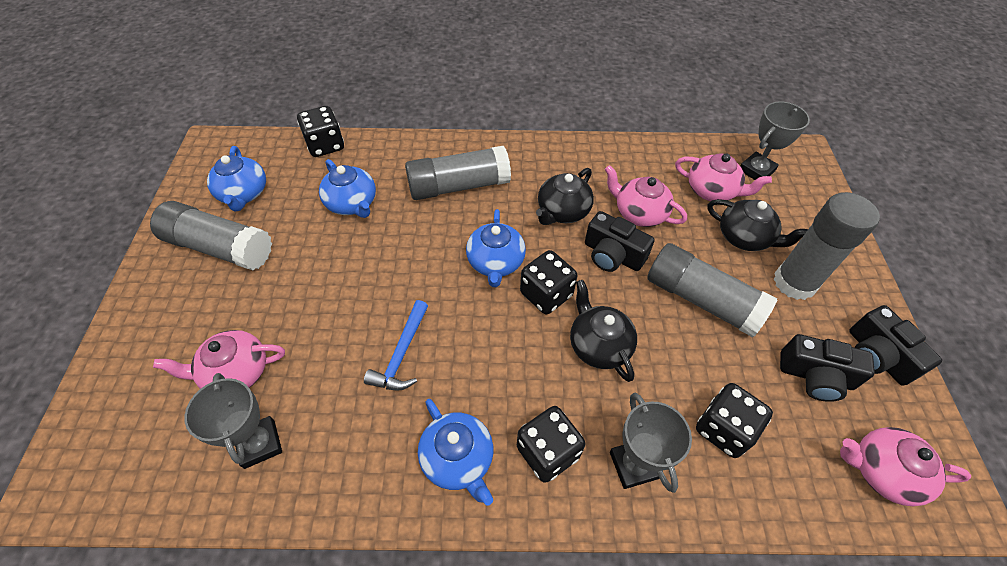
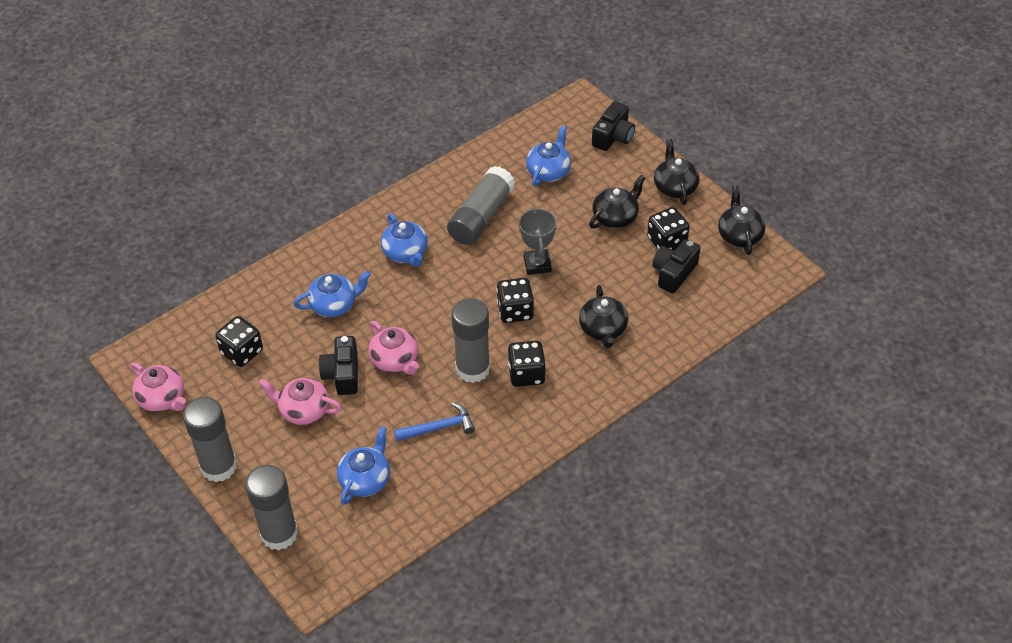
black teapot: 3 -> 4
grey trophy: 3 -> 1
pink teapot: 4 -> 3

